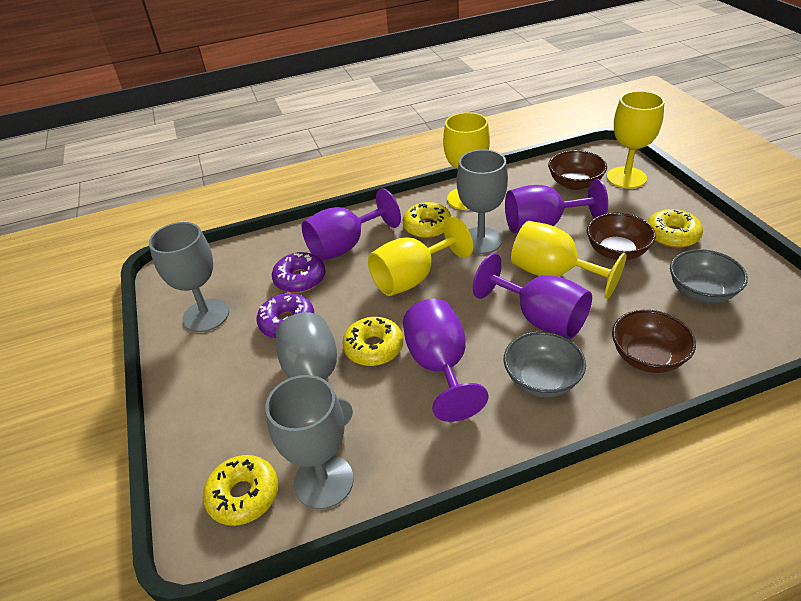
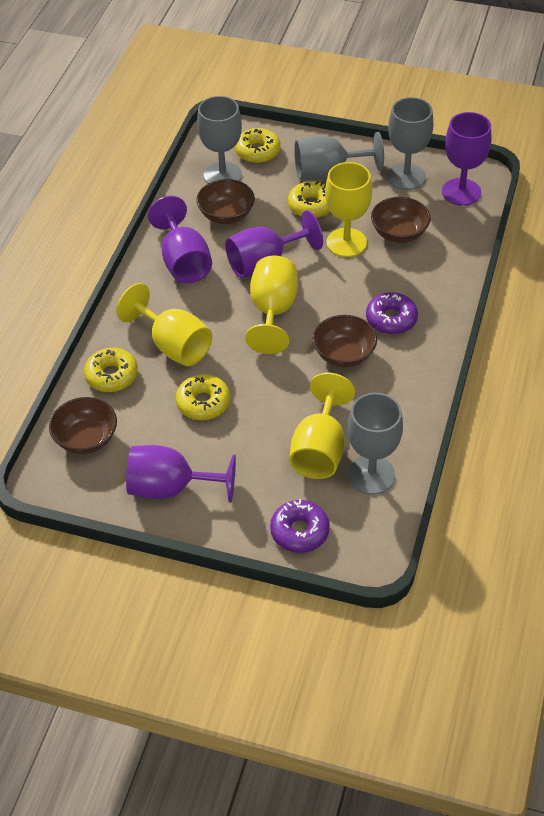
brown bowl: 3 -> 4
grey bowl: 2 -> 0

